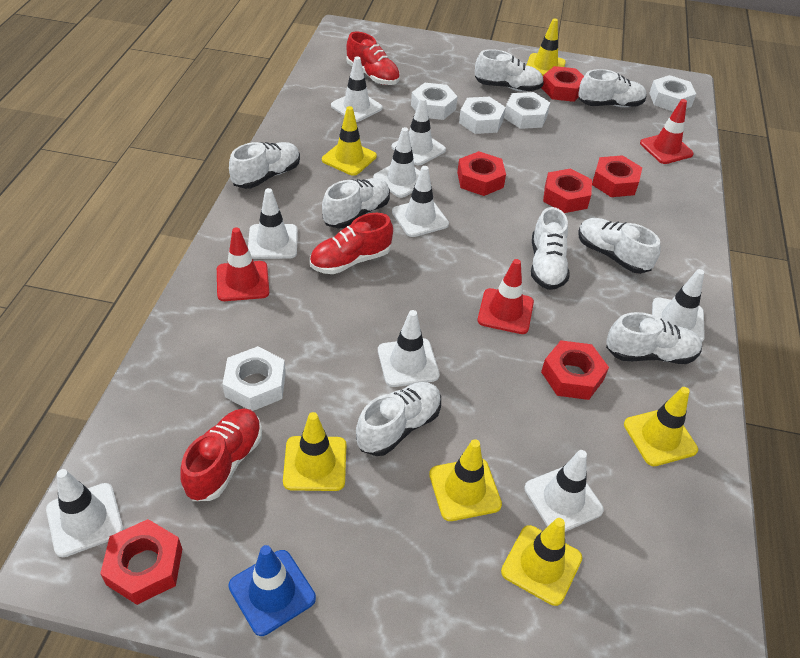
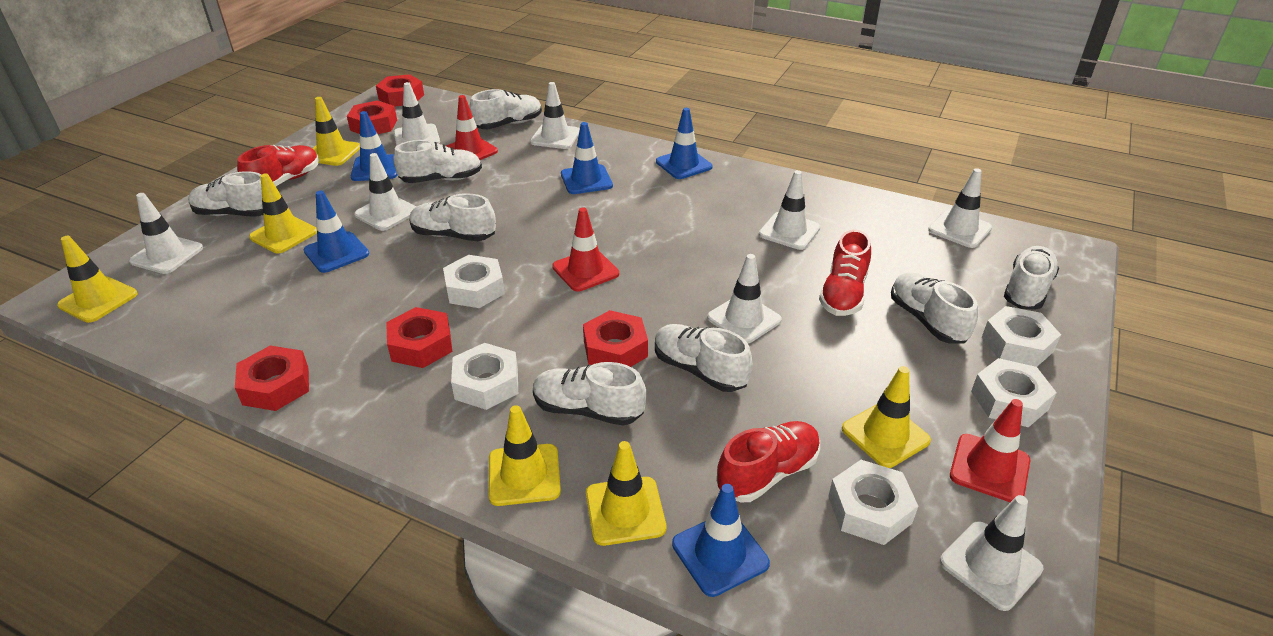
blue traffic cone: 1 -> 5
red nut: 6 -> 5
white traffic cone: 9 -> 8

